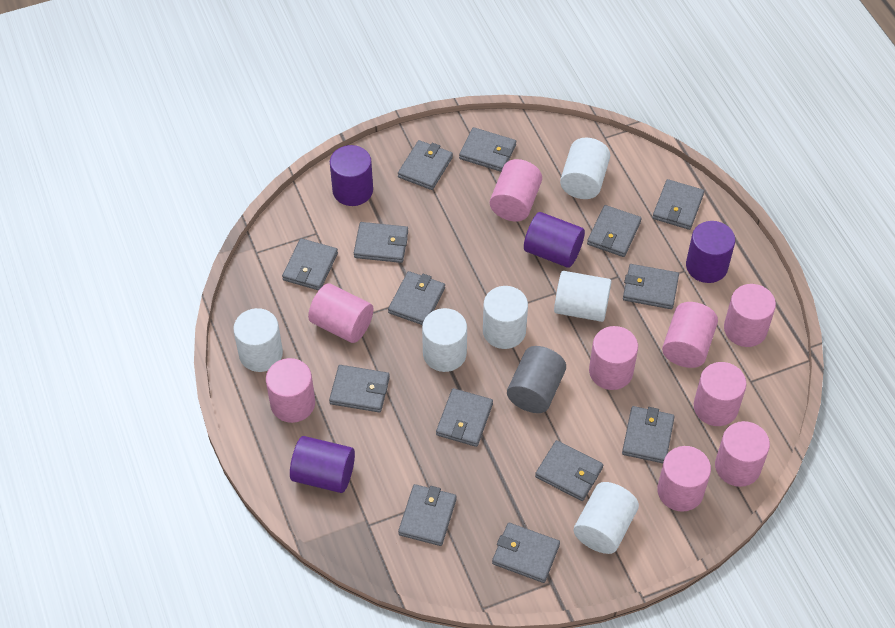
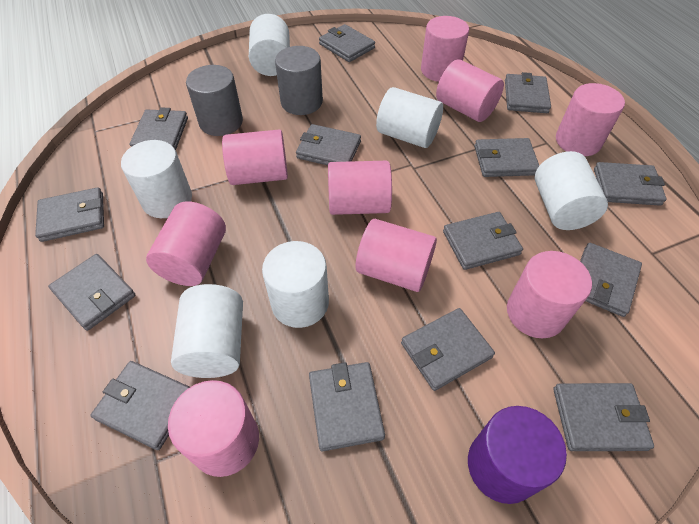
grey cylinder: 1 -> 2
purple cylinder: 4 -> 1

